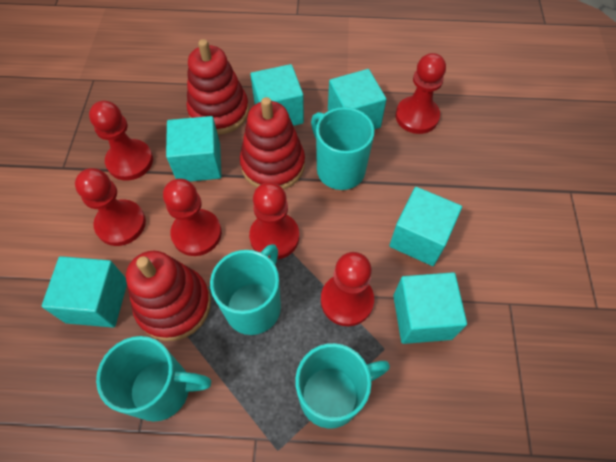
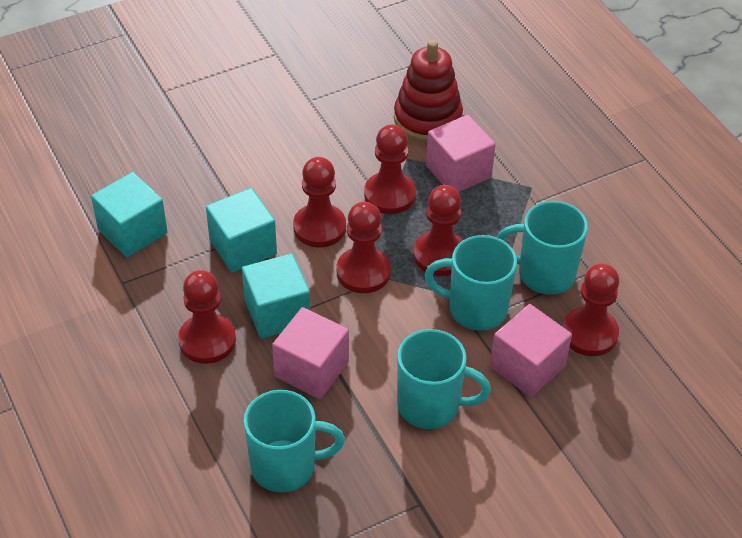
pink cube: 0 -> 3
red stacking toy: 3 -> 1
turquoise cube: 6 -> 3

